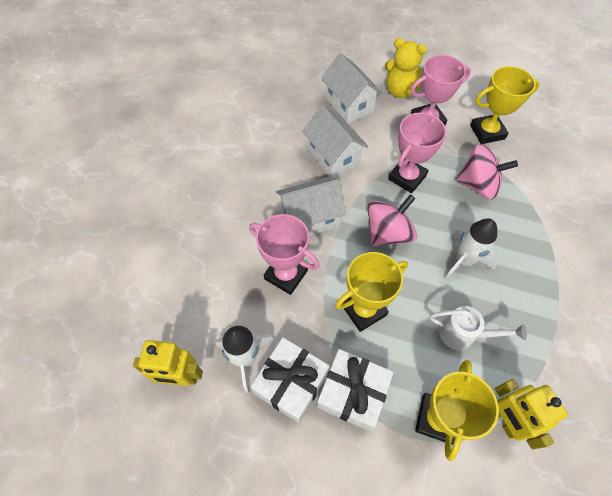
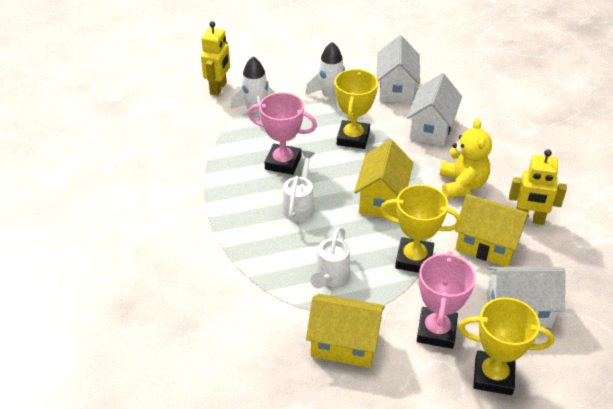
pink spinning top: 2 -> 0
pink trophy: 3 -> 2
white gift: 2 -> 0
white watering can: 1 -> 2
yellow house: 0 -> 3

